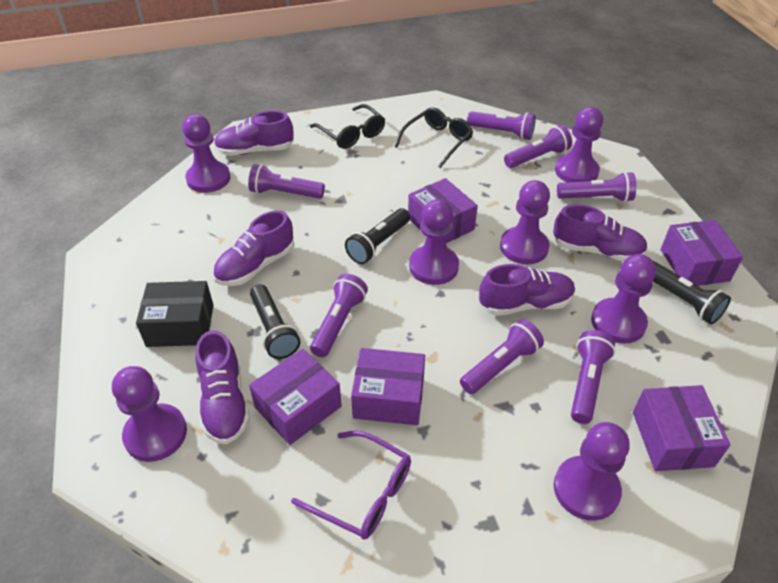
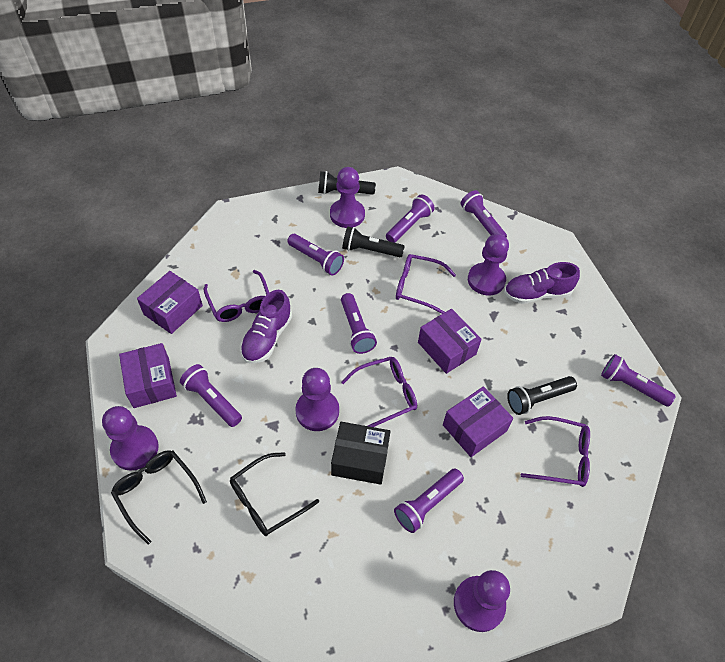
purple box: 5 -> 4
purple glasses: 1 -> 4
purple pawn: 7 -> 5
purple shoe: 5 -> 2

